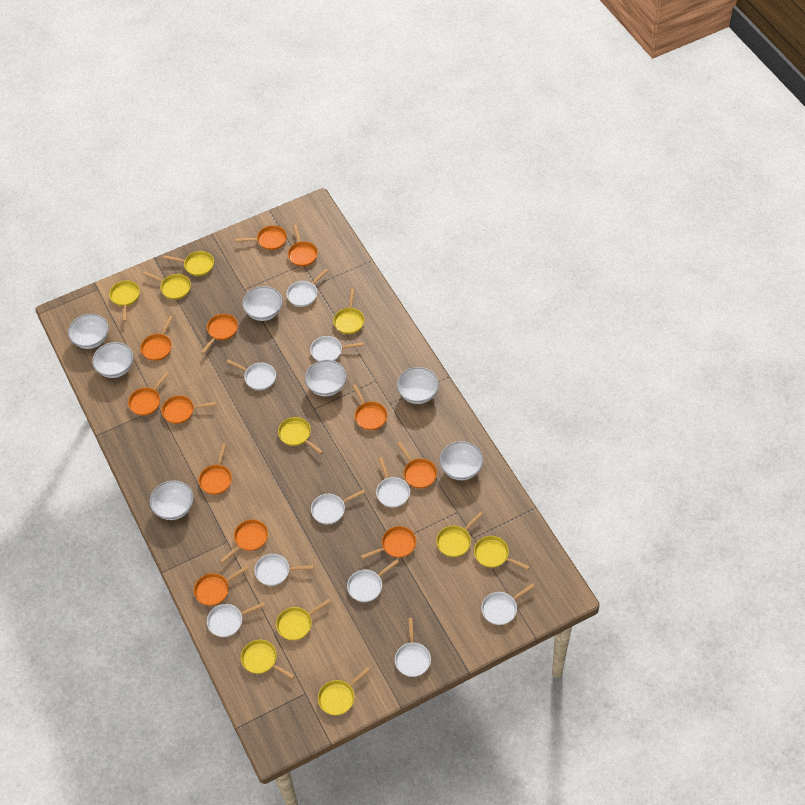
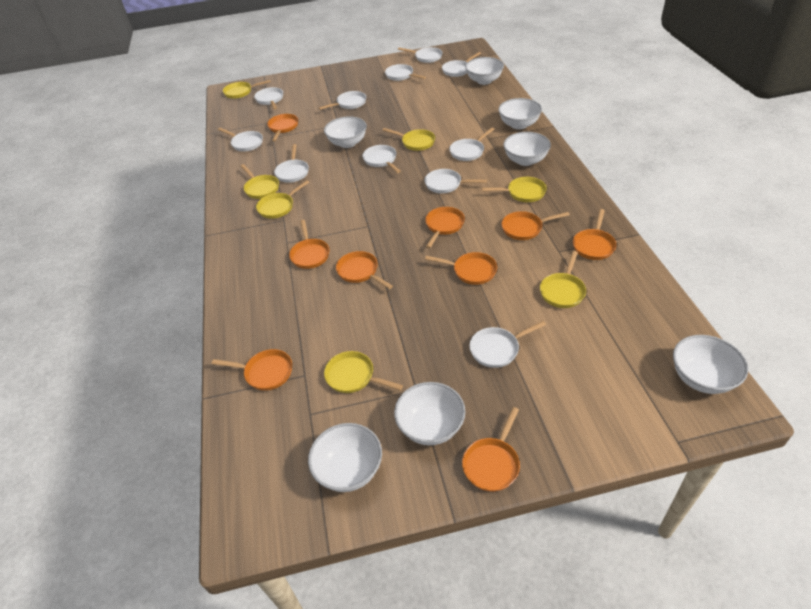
orange pan: 12 -> 9
white pan: 10 -> 11
yellow pan: 10 -> 7

